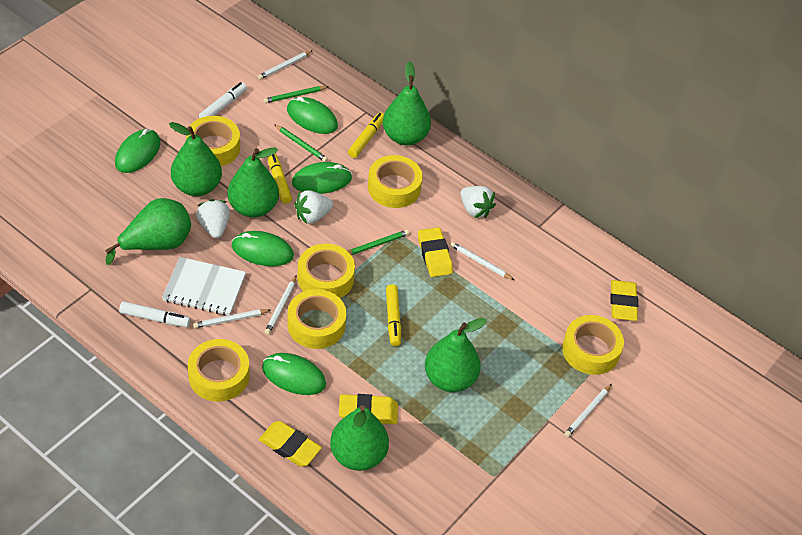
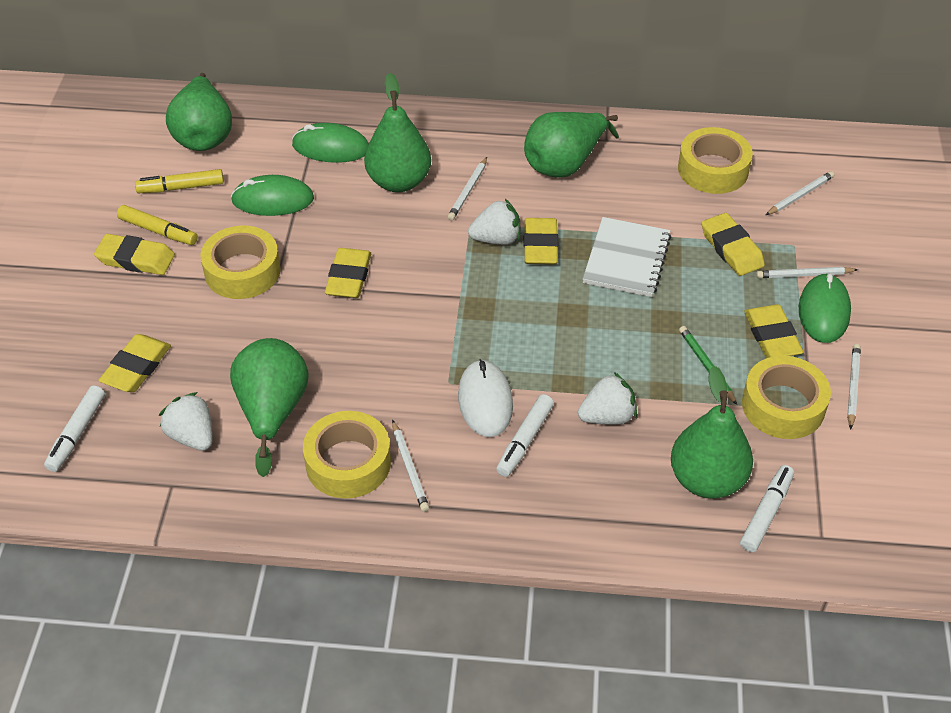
green mouse: 5 -> 3
green pear: 6 -> 5
green pencil: 3 -> 1
white marker: 2 -> 3
white mouse: 0 -> 1
yellow eraser: 4 -> 6
yellow marker: 3 -> 2
yellow tape: 6 -> 4

